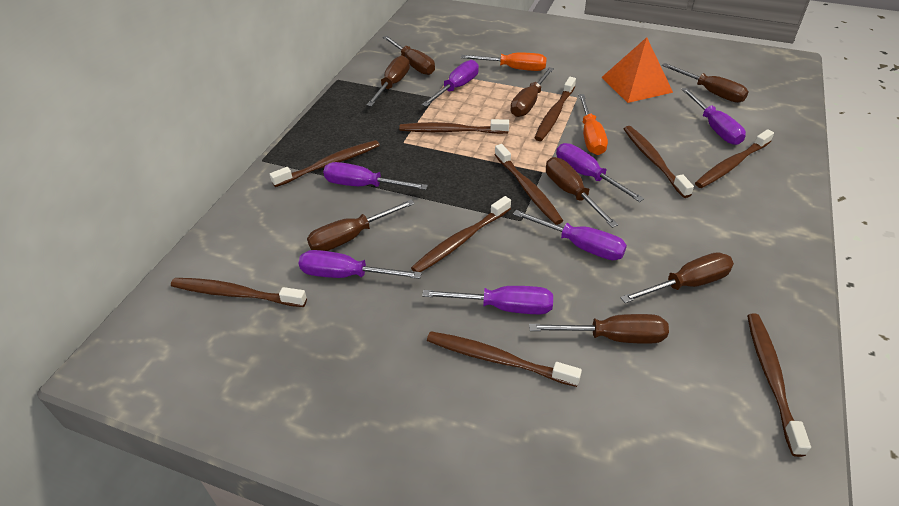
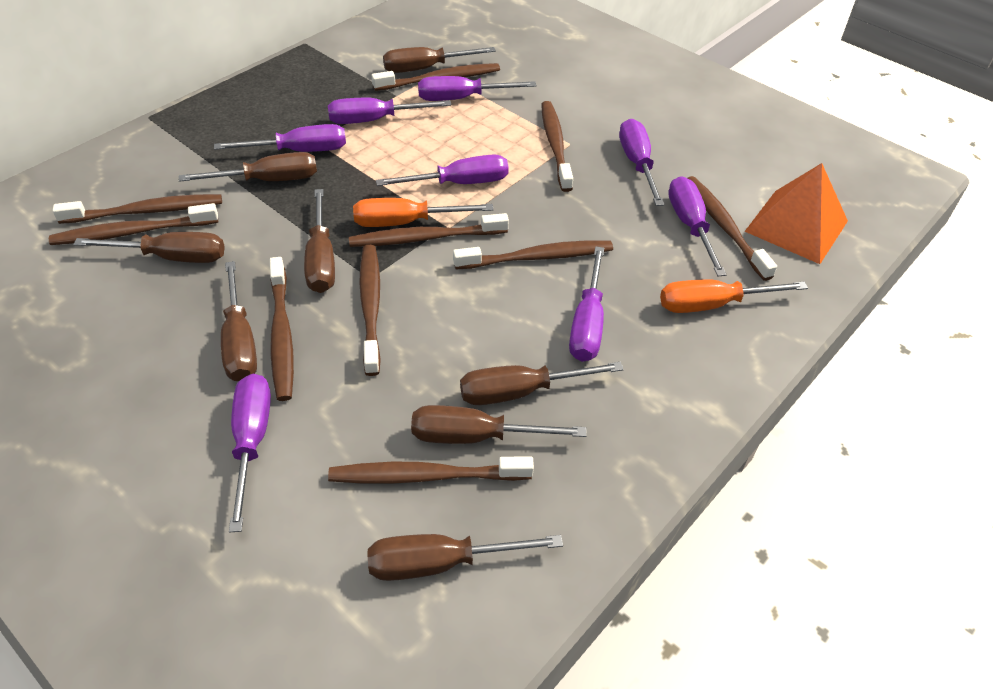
purple screwdriver: 7 -> 8

